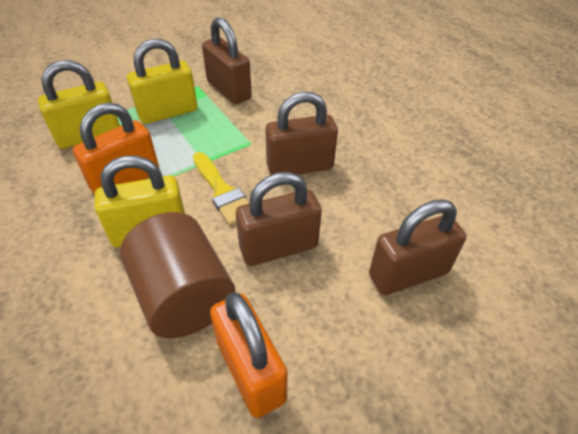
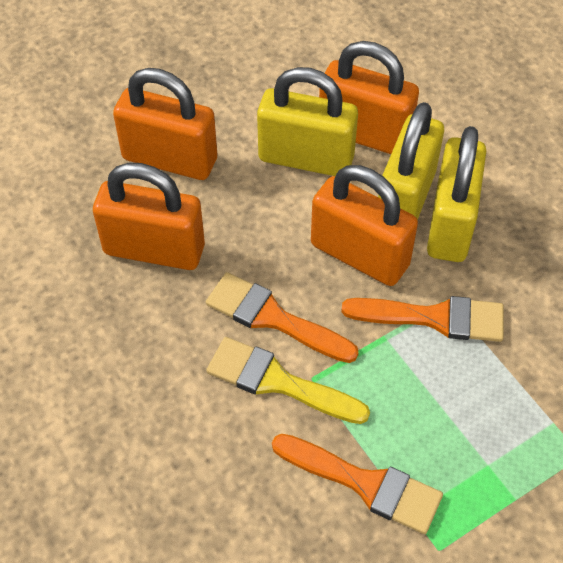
brown cylinder: 1 -> 0
brown padlock: 4 -> 0
orange brush: 0 -> 3
orange padlock: 2 -> 4

